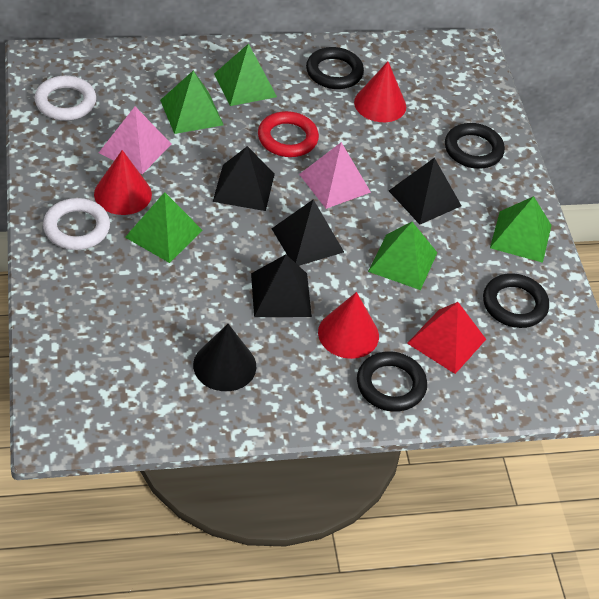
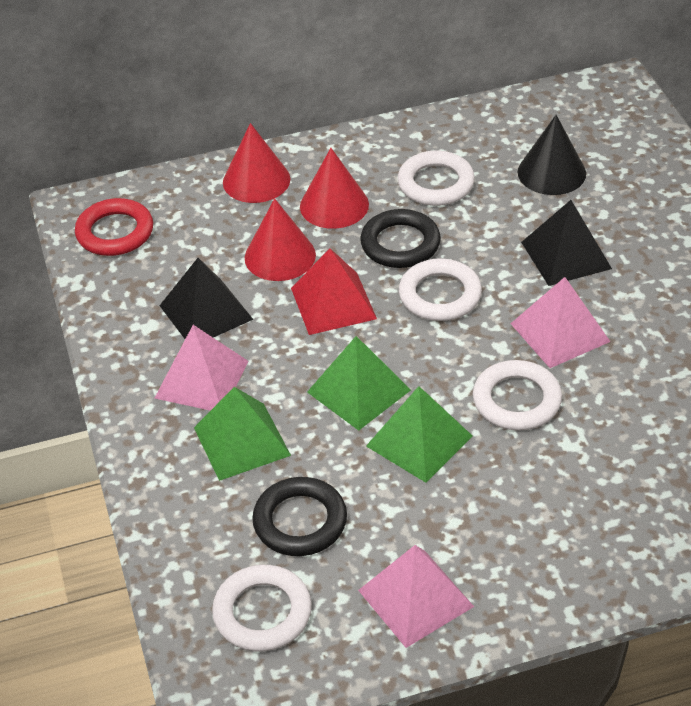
black pyramid: 4 -> 2
black ring: 4 -> 2
green pyramid: 5 -> 3
pink pyramid: 2 -> 3
white ring: 2 -> 4

